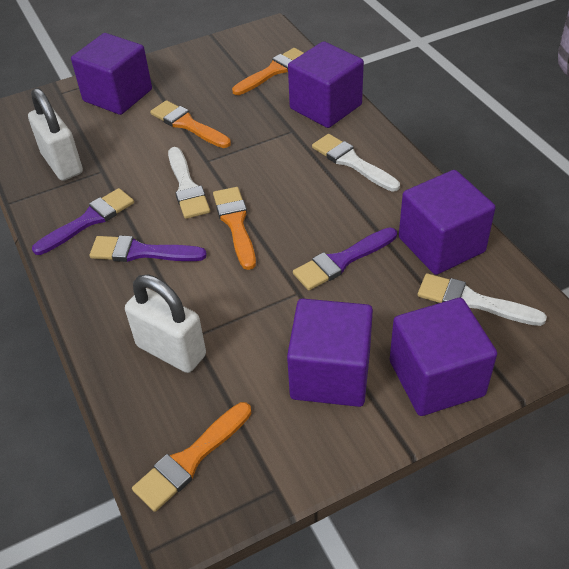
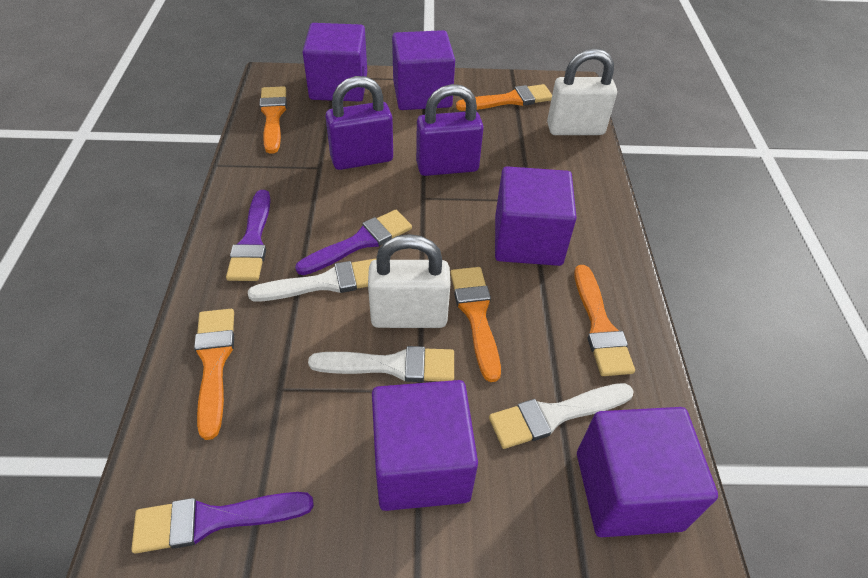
orange brush: 4 -> 5
purple padlock: 0 -> 2

